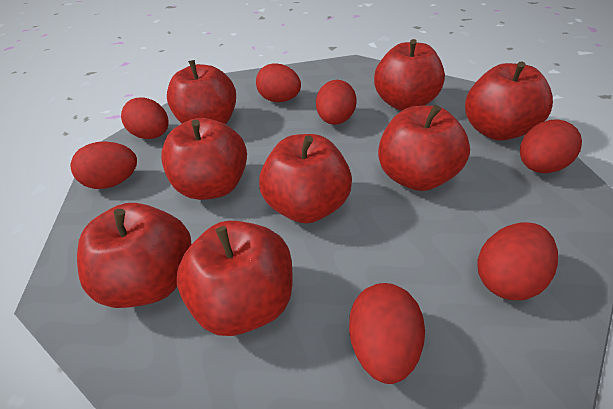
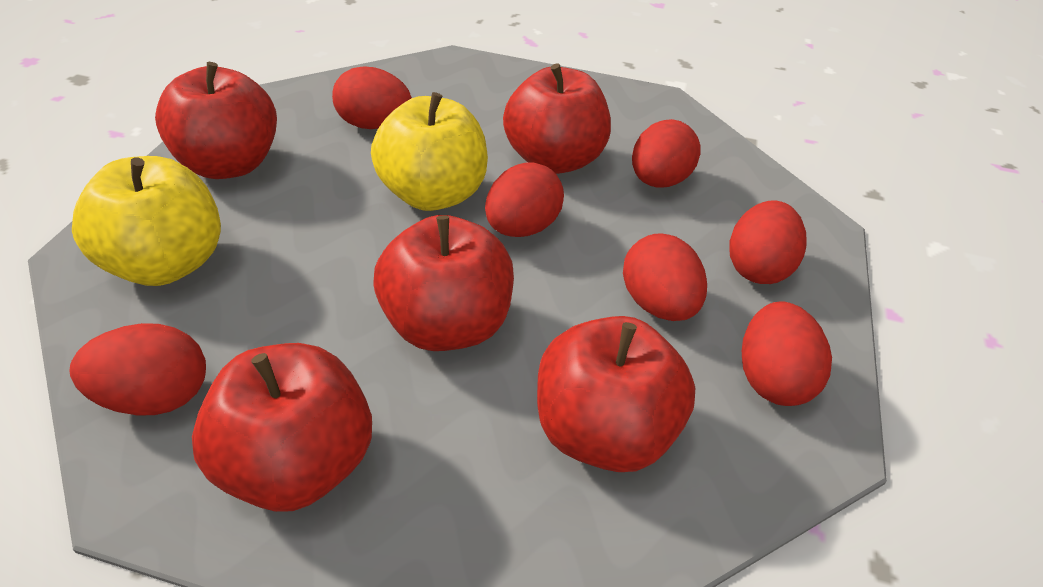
red apple: 8 -> 5
yellow apple: 0 -> 2

